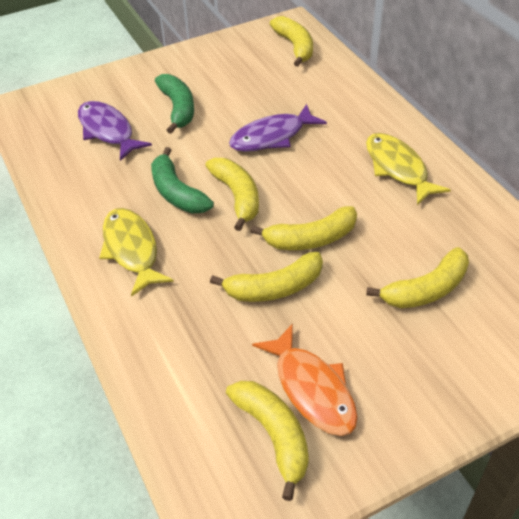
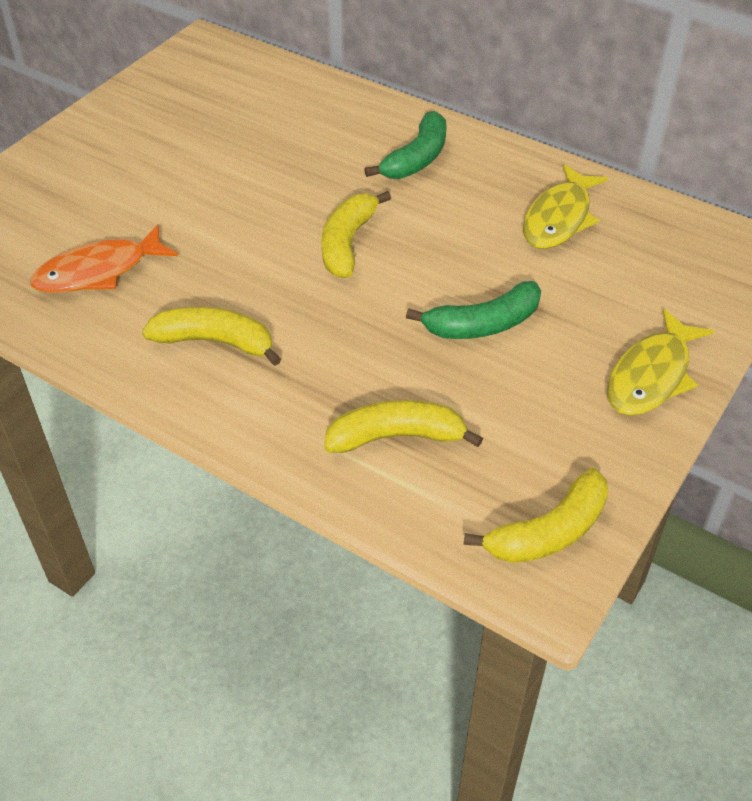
purple fish: 2 -> 0
yellow banana: 6 -> 4

